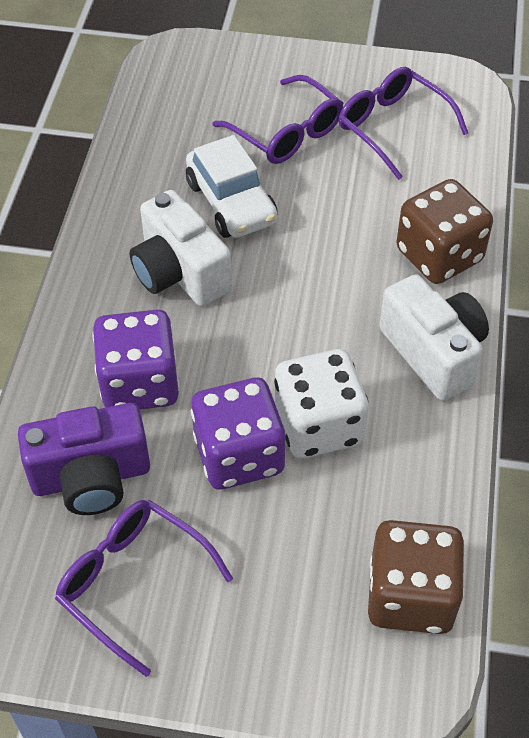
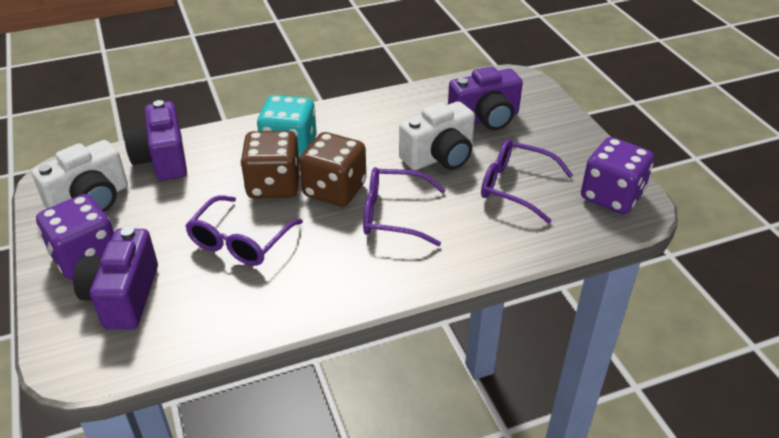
purple camera: 1 -> 3
turquoise dice: 0 -> 1
white car: 1 -> 0
white dice: 1 -> 0

